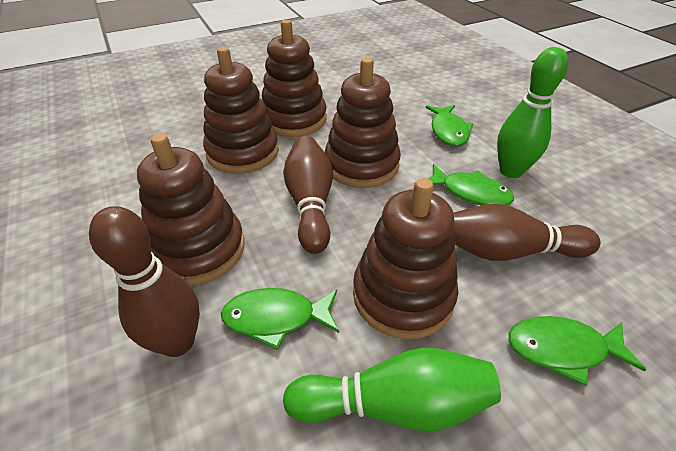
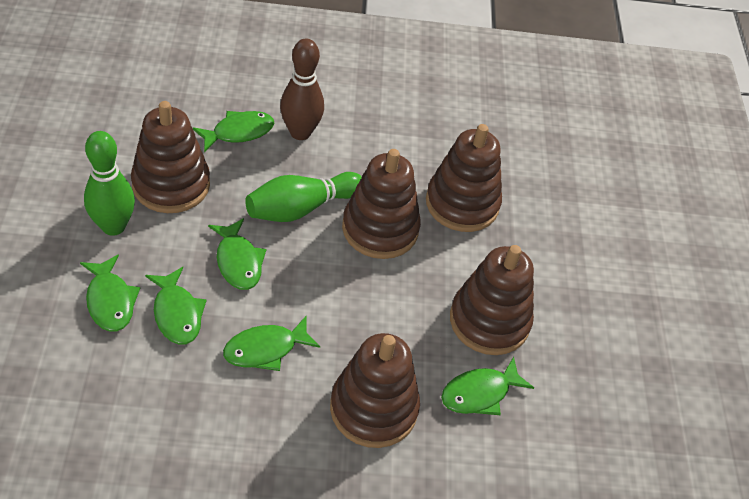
brown bowling pin: 3 -> 1
green fish: 4 -> 6

